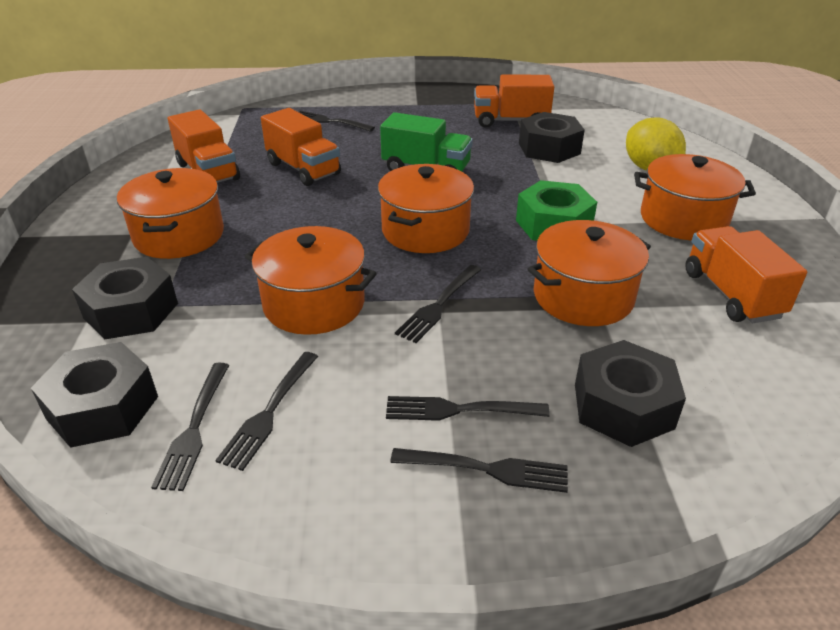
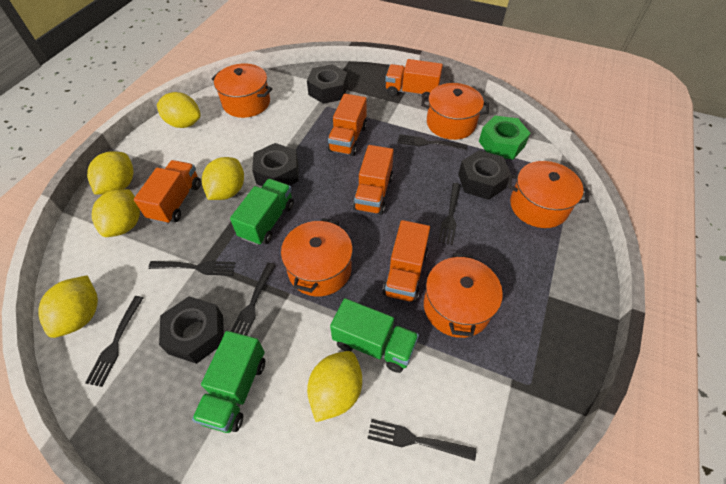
green truck: 1 -> 3
orange truck: 4 -> 5
yellow lemon: 1 -> 6

